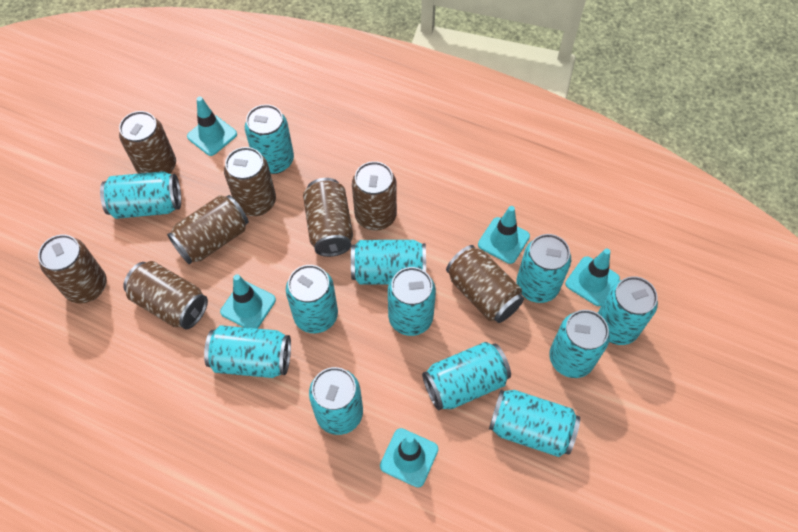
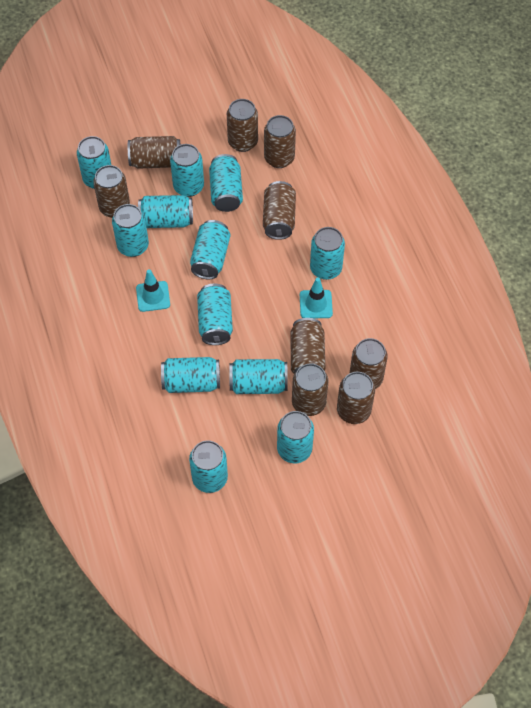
brown can: 8 -> 9
turquoise traffic cone: 5 -> 2

